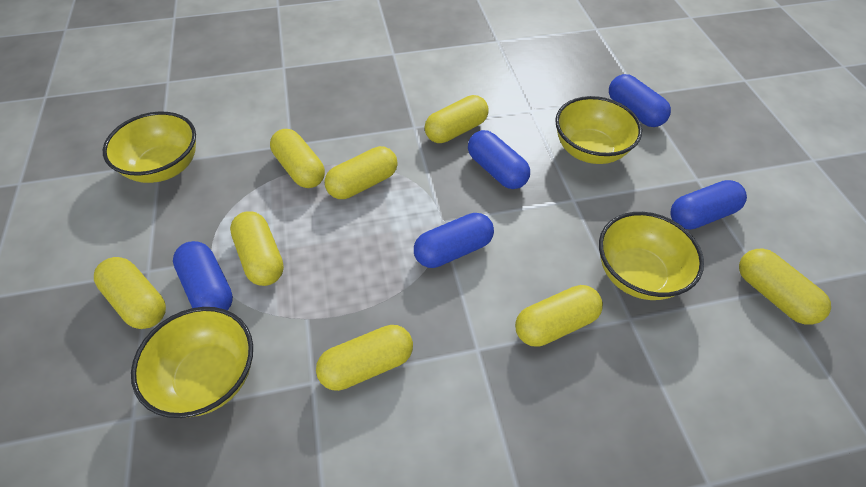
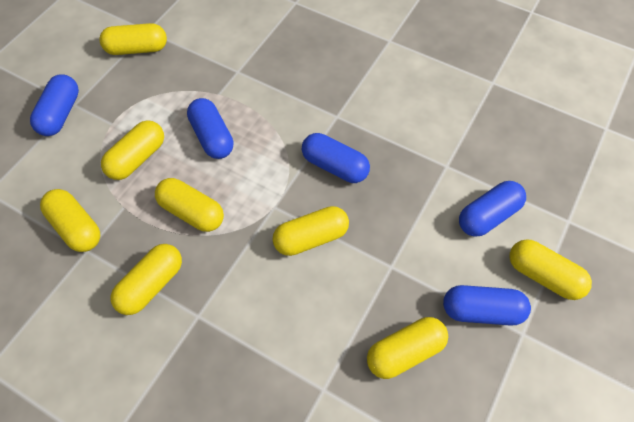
yellow bowl: 4 -> 0

